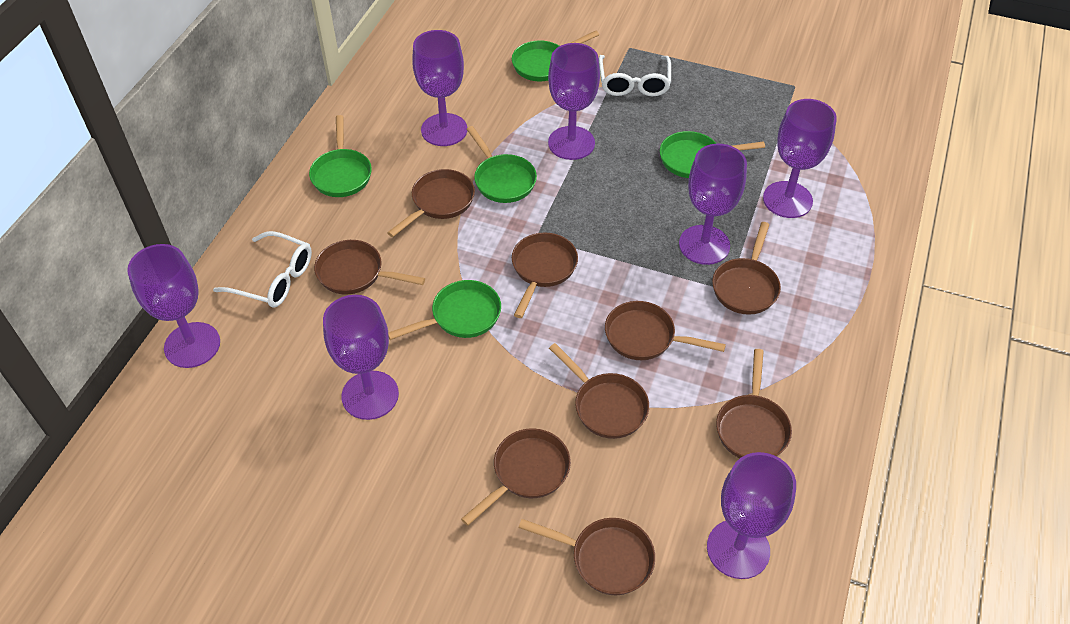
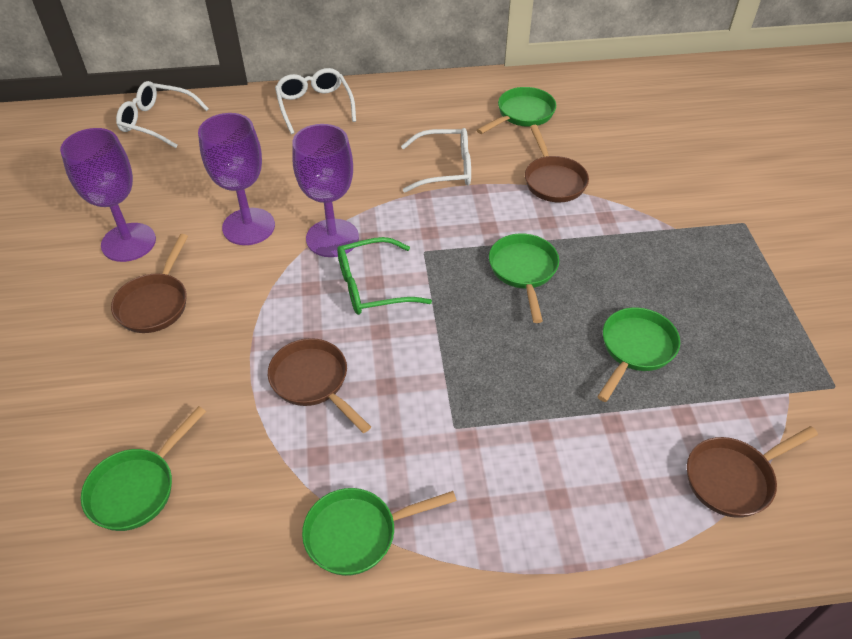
brown pan: 9 -> 4
green glasses: 0 -> 1
purple goblet: 7 -> 3
white glasses: 2 -> 3

